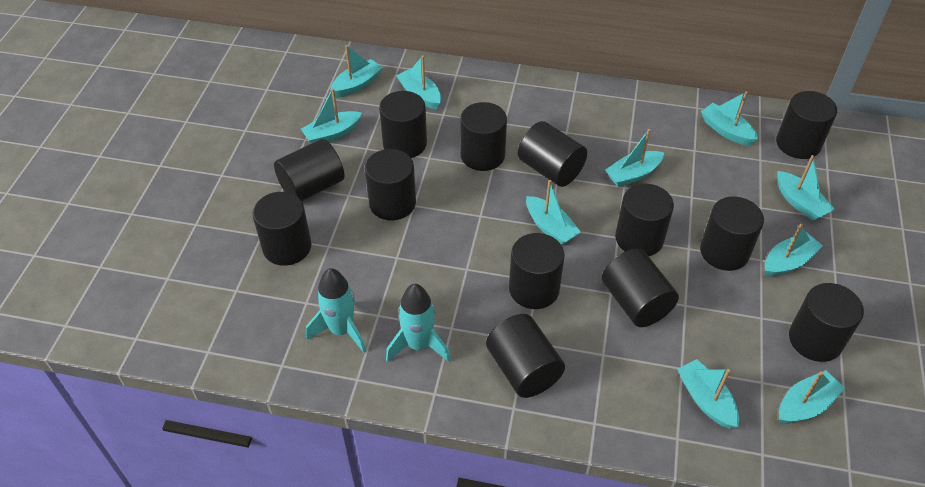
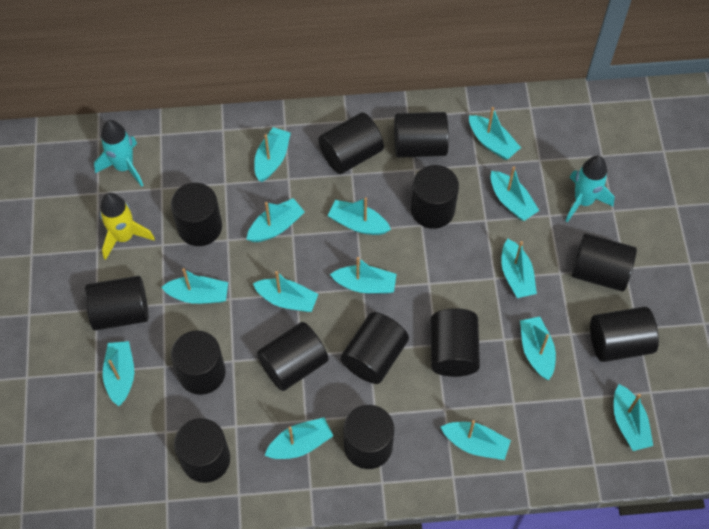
turquoise boat: 10 -> 14
yellow rocket: 0 -> 1

